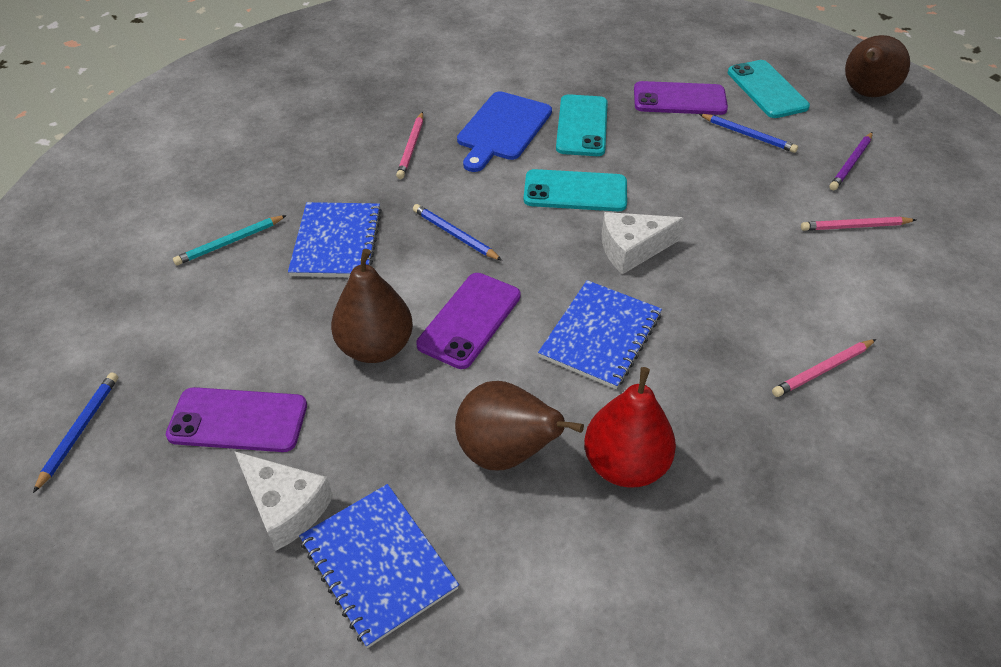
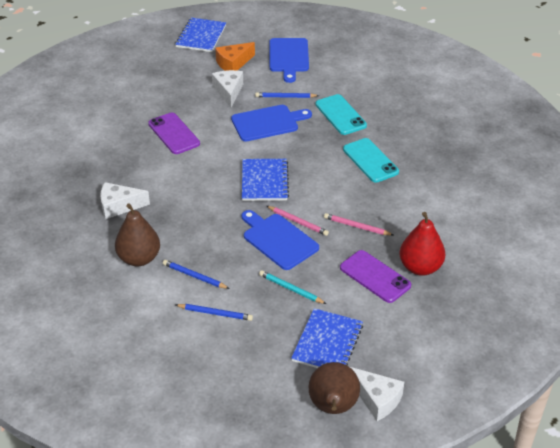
blue cutting board: 1 -> 3
brown pear: 3 -> 2
orange cheese: 0 -> 1
pink pencil: 3 -> 2
purple pencil: 1 -> 0
purple phone: 3 -> 2
turquoise phone: 3 -> 2
white cheese: 2 -> 3

